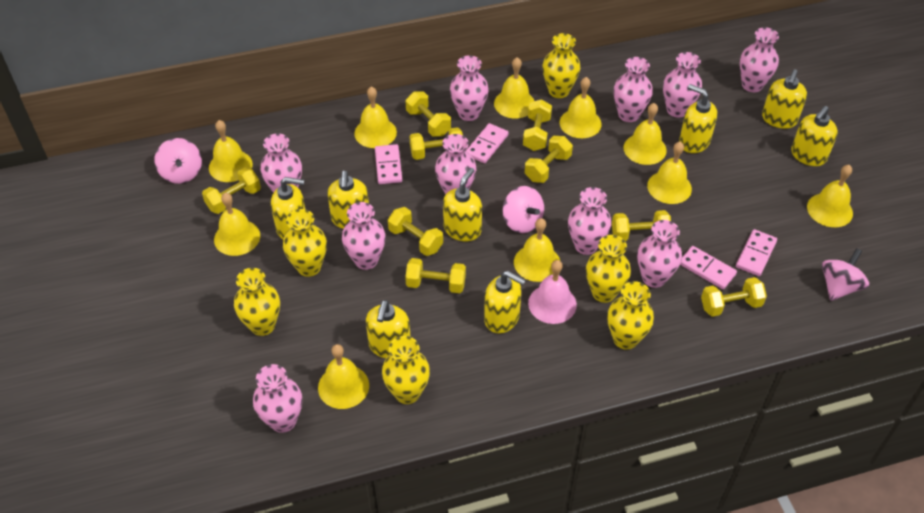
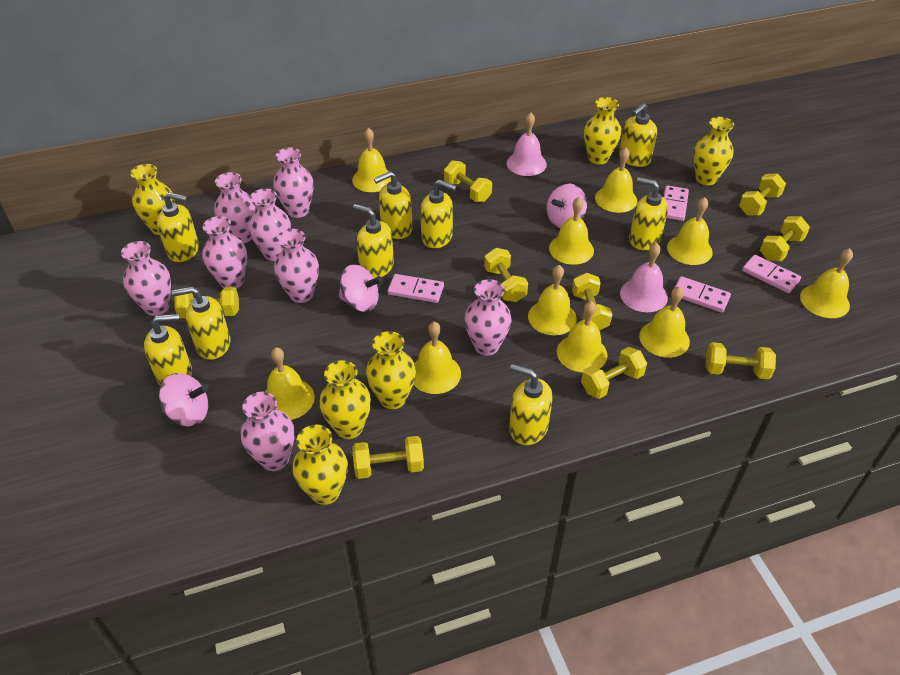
pink bell: 1 -> 2
pink vase: 10 -> 8
yellow soap dispenser: 8 -> 9

